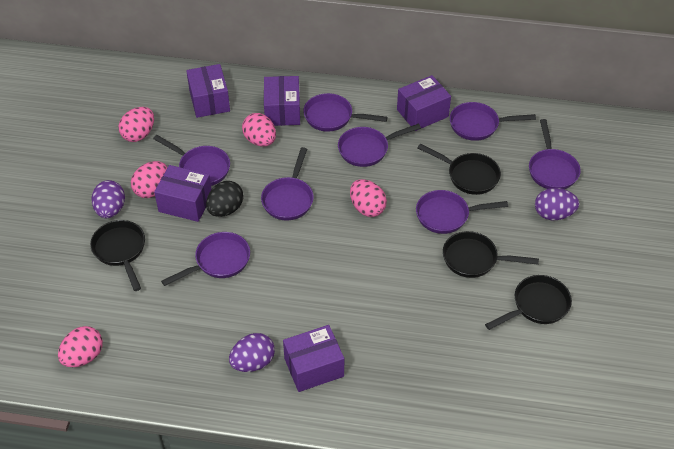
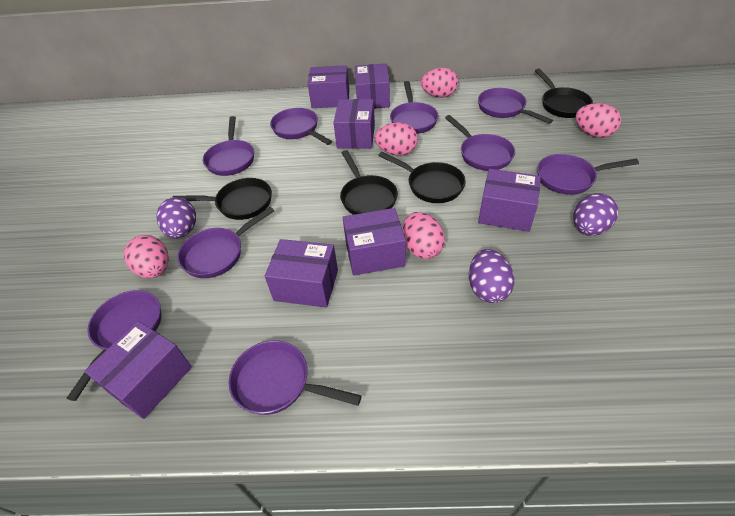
black egg: 1 -> 0
purple box: 5 -> 7
purple pan: 8 -> 9

